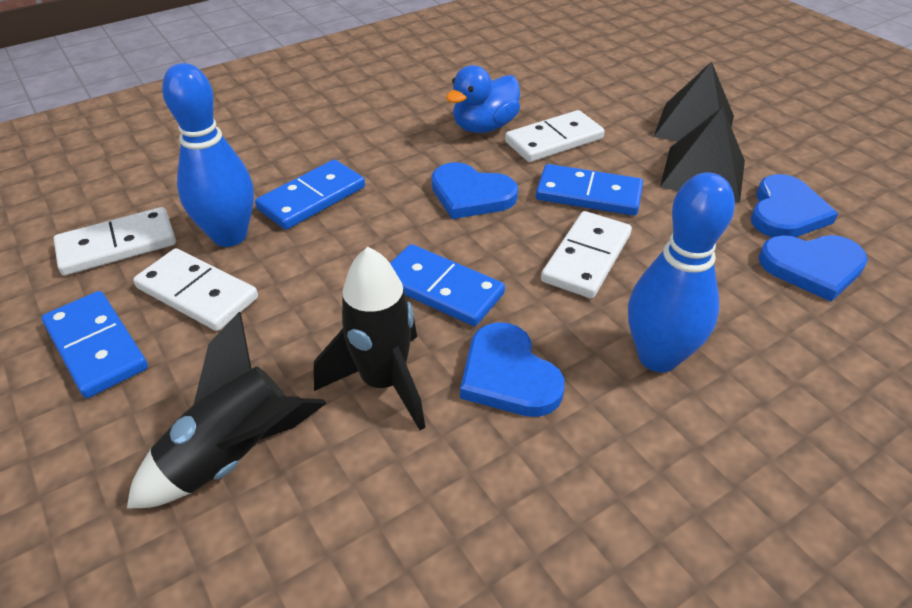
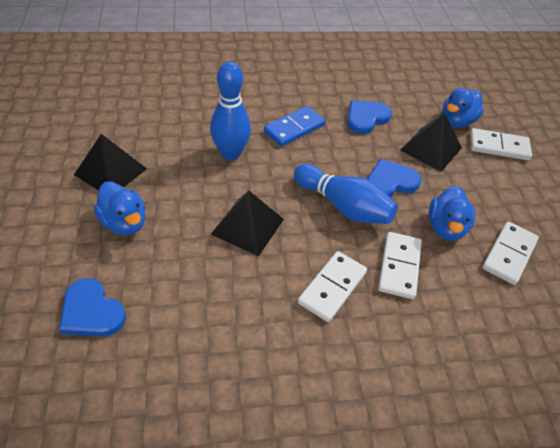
black pyramid: 2 -> 3
black rocket: 2 -> 0
blue domino: 4 -> 1
blue duck: 1 -> 3
blue heart: 4 -> 3

